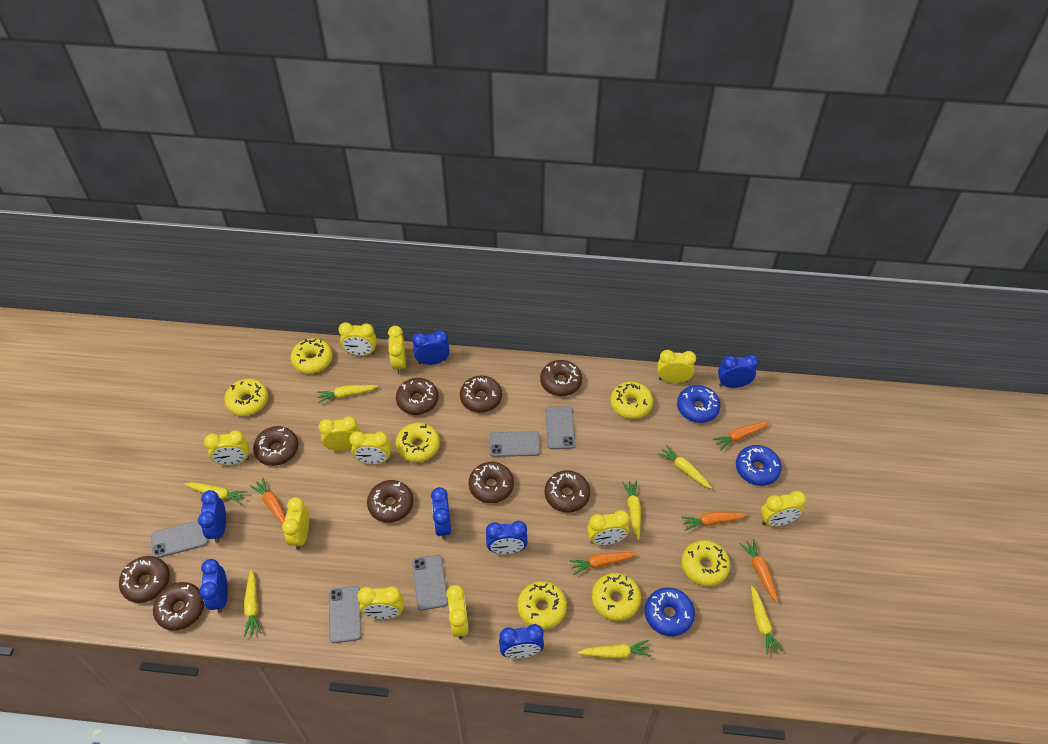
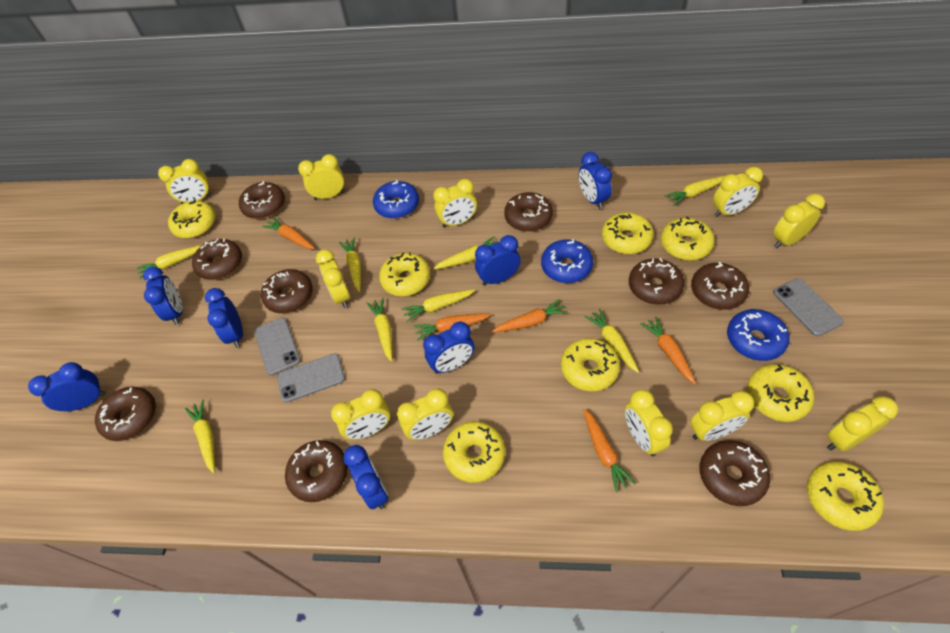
grey phone: 5 -> 3
yellow carrot: 7 -> 8
yellow donut: 7 -> 8

